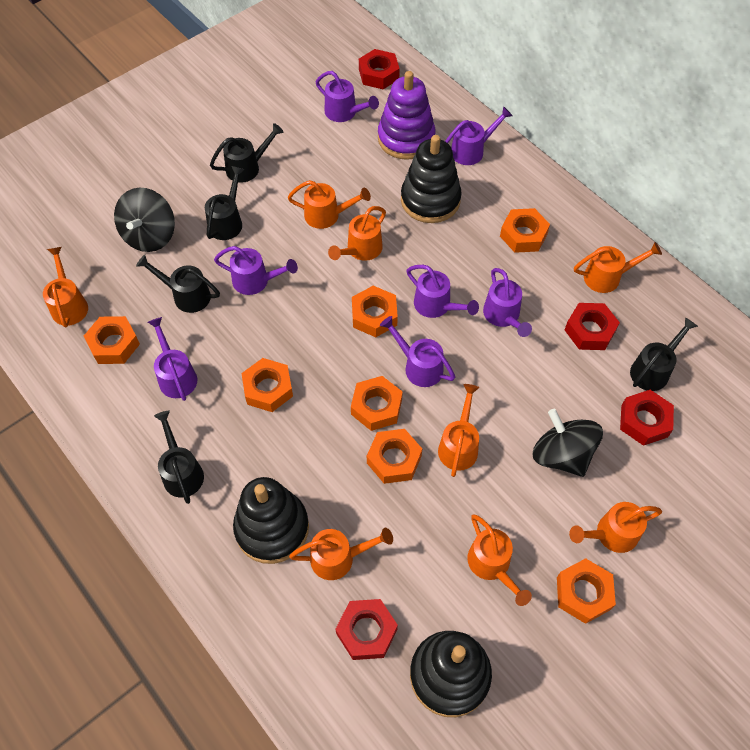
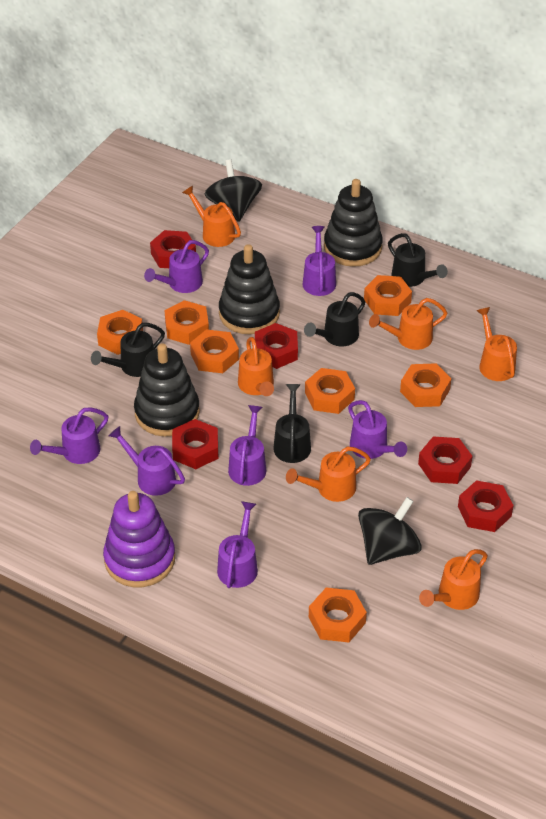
black watering can: 5 -> 4
orange watering can: 8 -> 6
red nut: 4 -> 5

